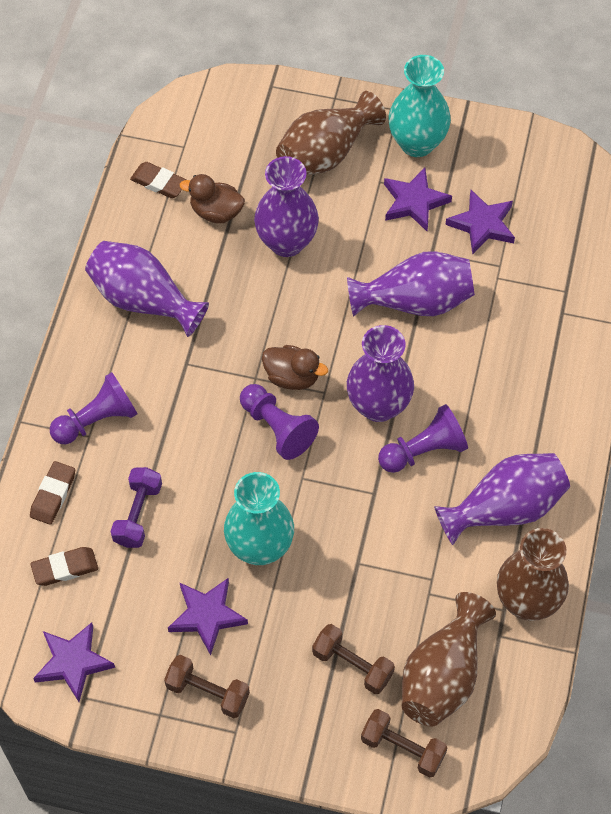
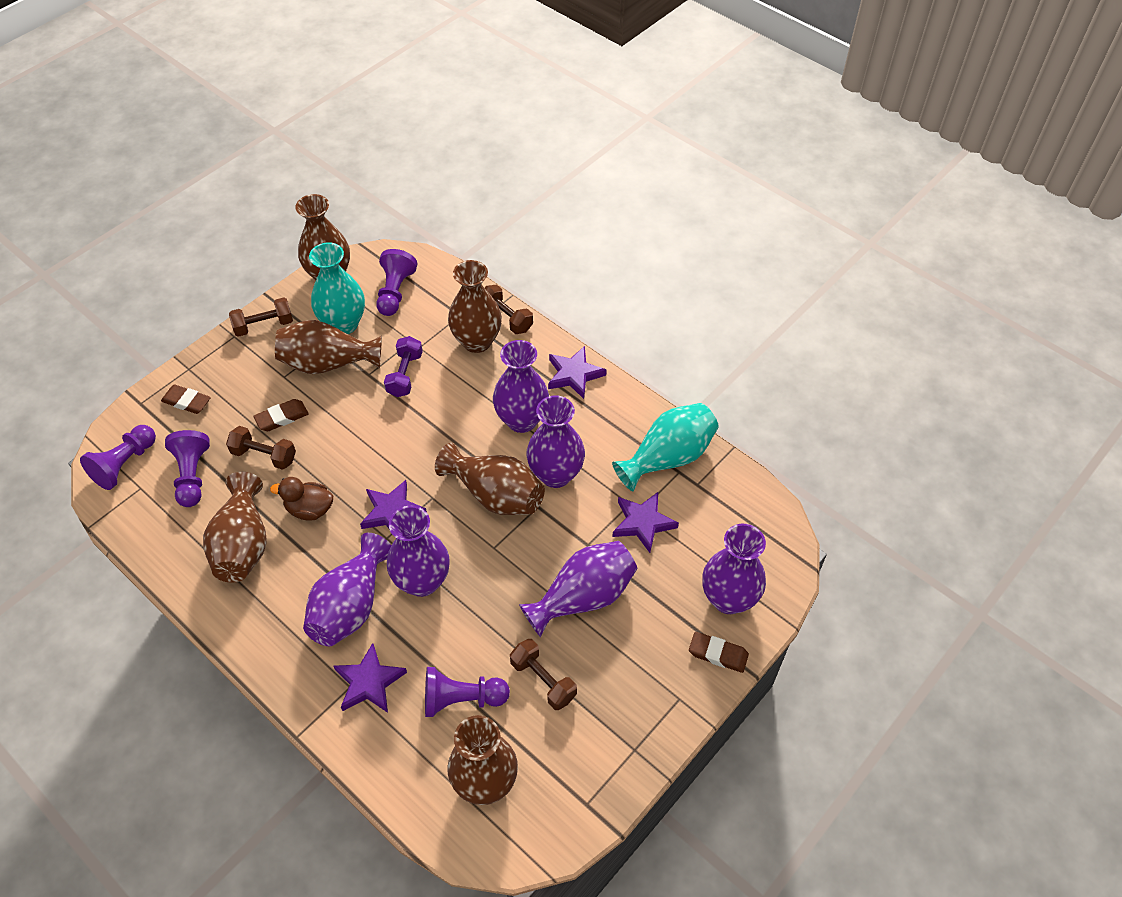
brown duck: 2 -> 1
brown dumbbell: 3 -> 4
brown vase: 3 -> 6
purple pawn: 3 -> 4
purple vase: 5 -> 6

